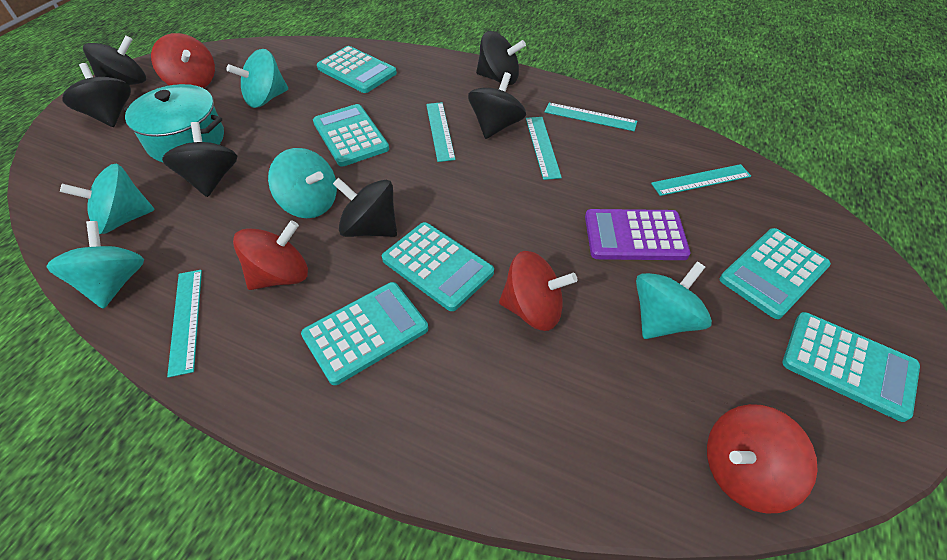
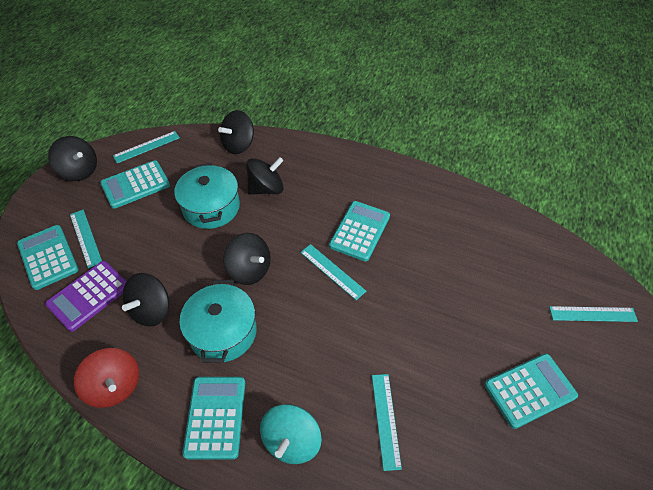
black spinning top: 6 -> 5
red spinning top: 4 -> 1
turquoise calculator: 6 -> 5
turquoise pot: 1 -> 2
turquoise spinning top: 5 -> 1

